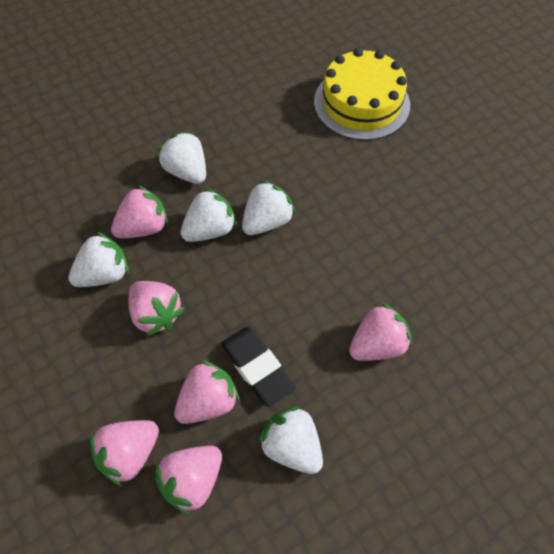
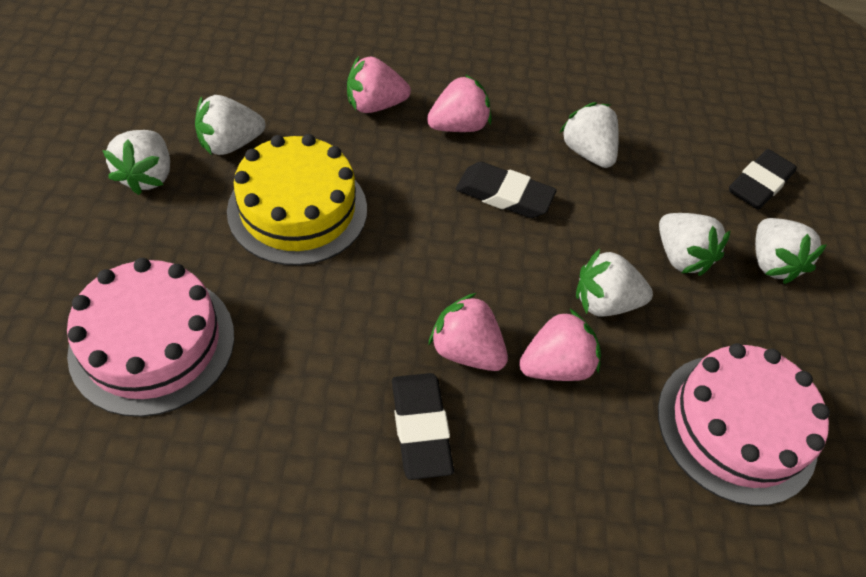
black eraser: 1 -> 3
pink cake: 0 -> 2
pink strawberry: 6 -> 4
white strawberry: 5 -> 6

